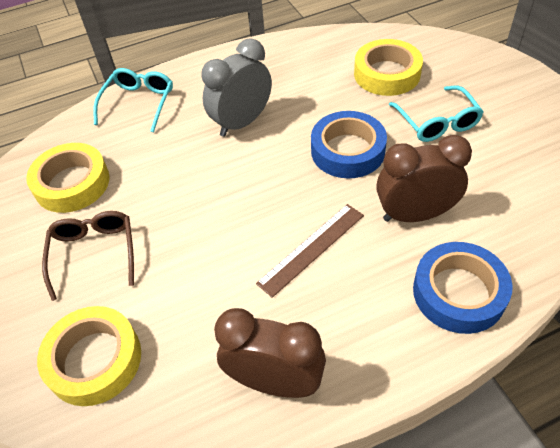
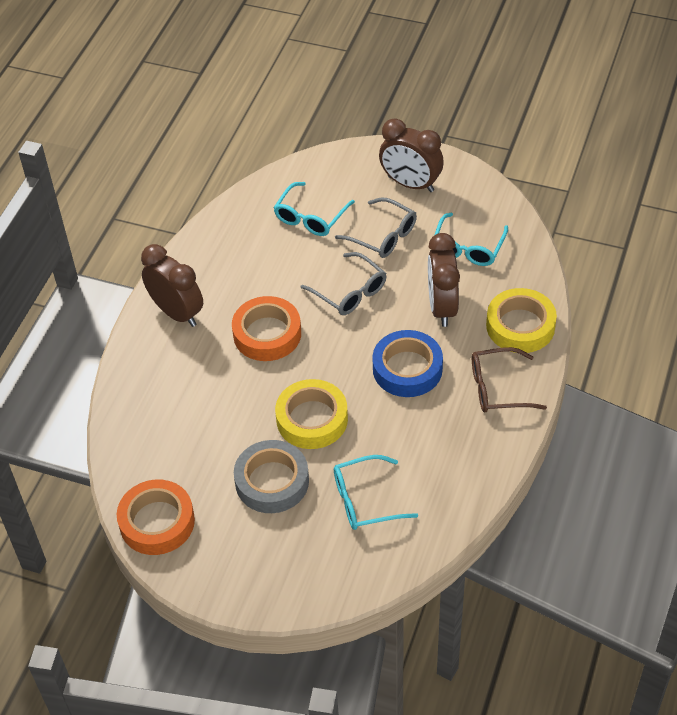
blue tape: 2 -> 1
brown clock: 2 -> 3
brown ruler: 1 -> 0
grey clock: 1 -> 0
grey glasses: 0 -> 2
grey tape: 0 -> 1
orange tape: 0 -> 2
turquoise glasses: 2 -> 3
yellow tape: 3 -> 2

